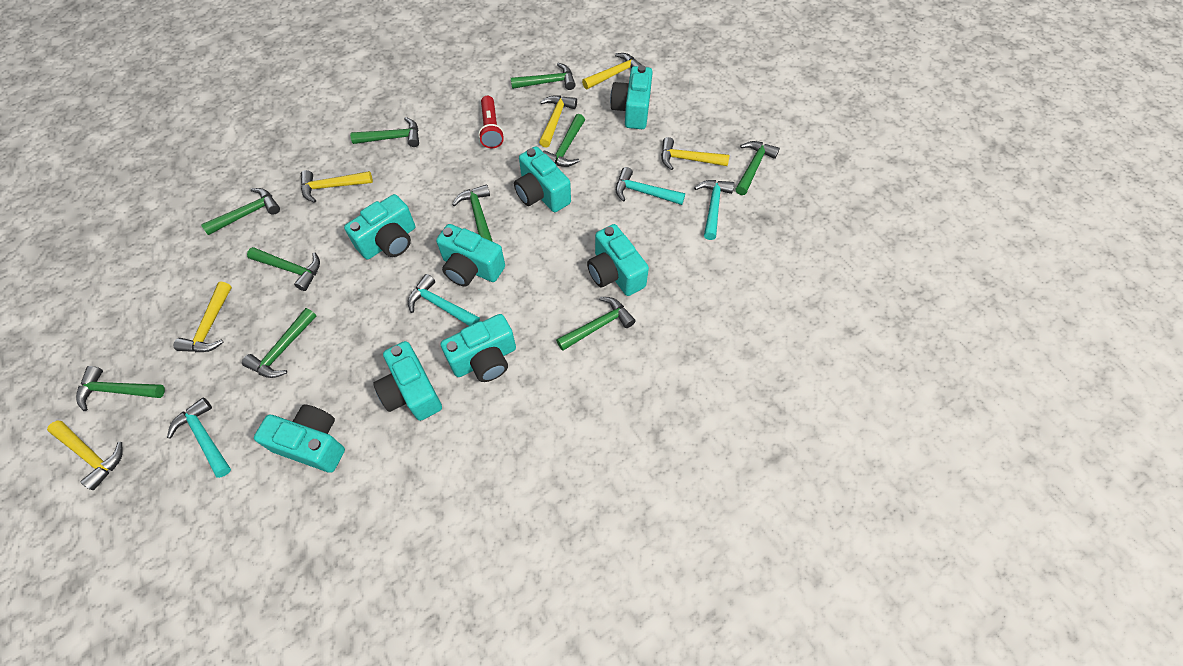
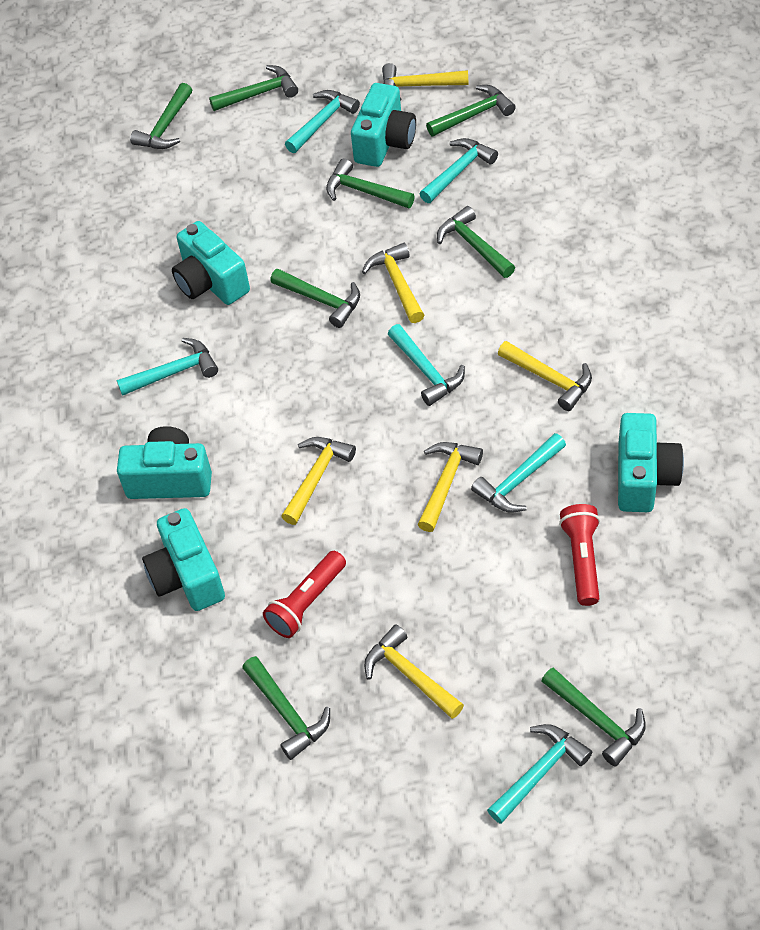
green hammer: 10 -> 8
red flashlight: 1 -> 2
turquoise camera: 8 -> 5
turquoise hammer: 4 -> 6

